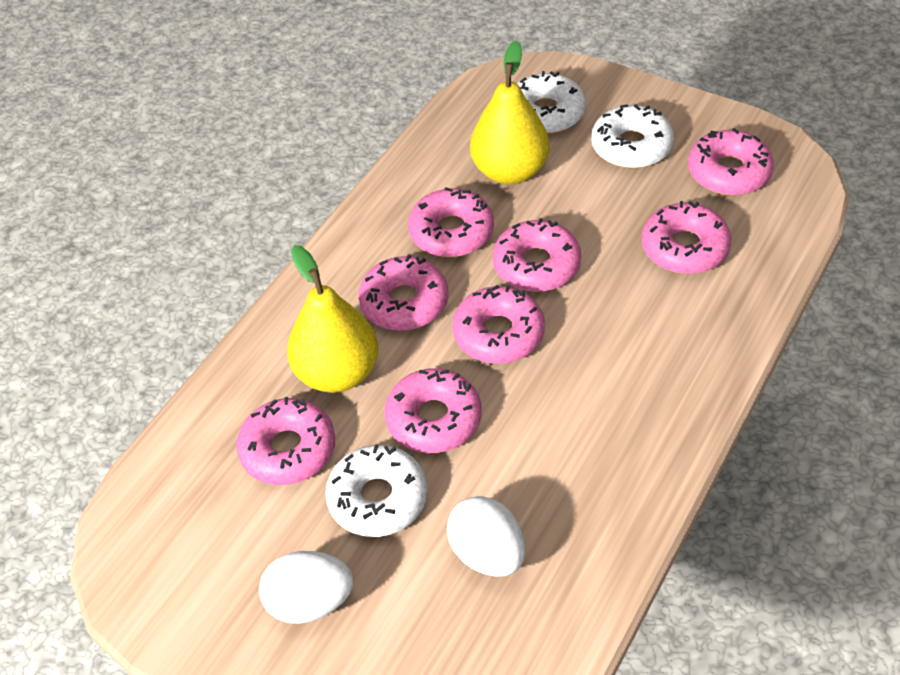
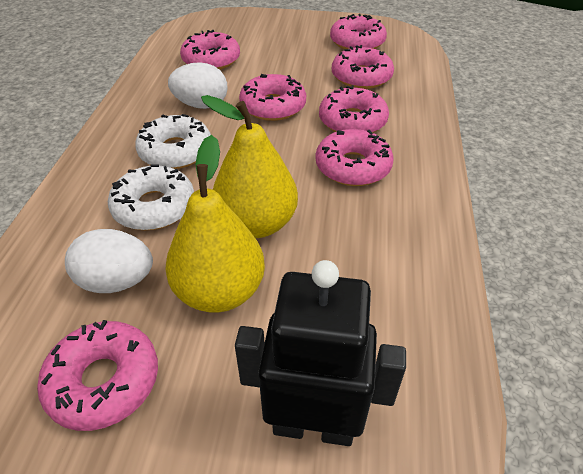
black robot: 0 -> 1
pink donut: 8 -> 7
white donut: 3 -> 2

